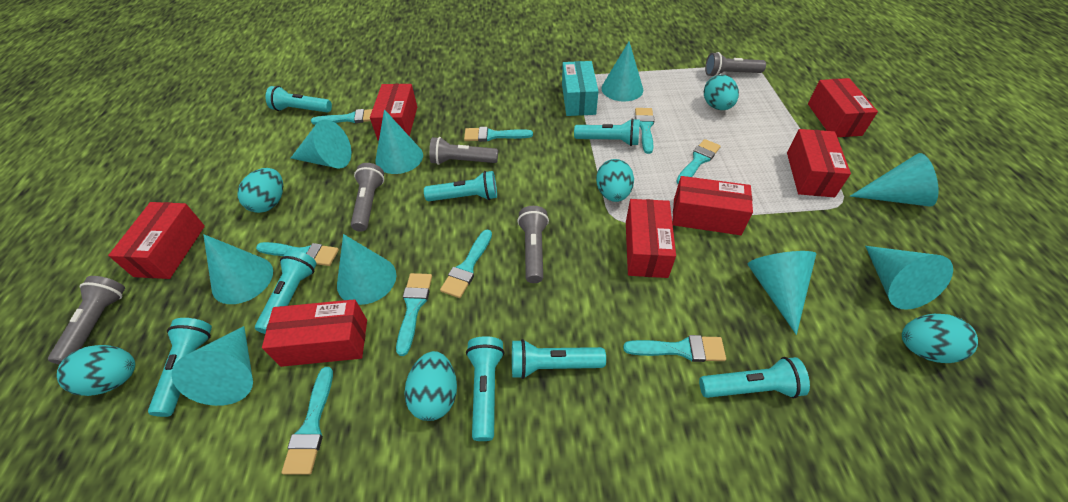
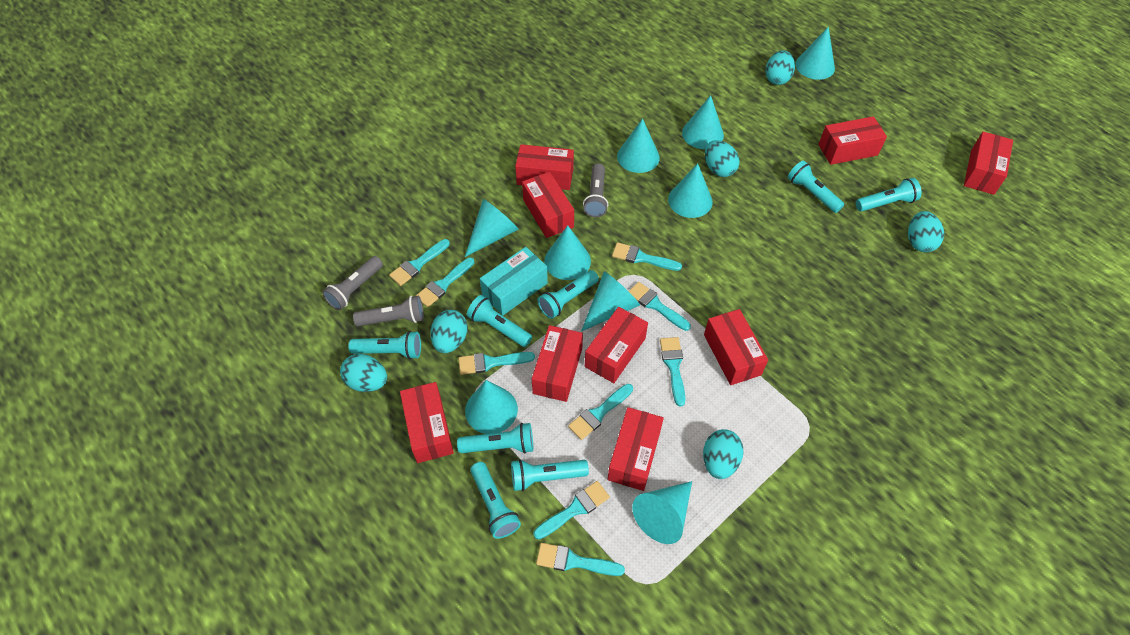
grey flashlight: 5 -> 3
red box: 7 -> 9

